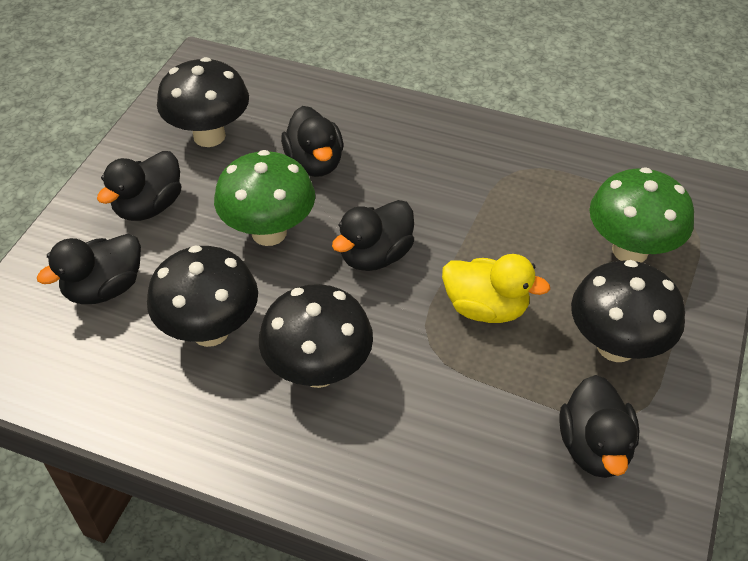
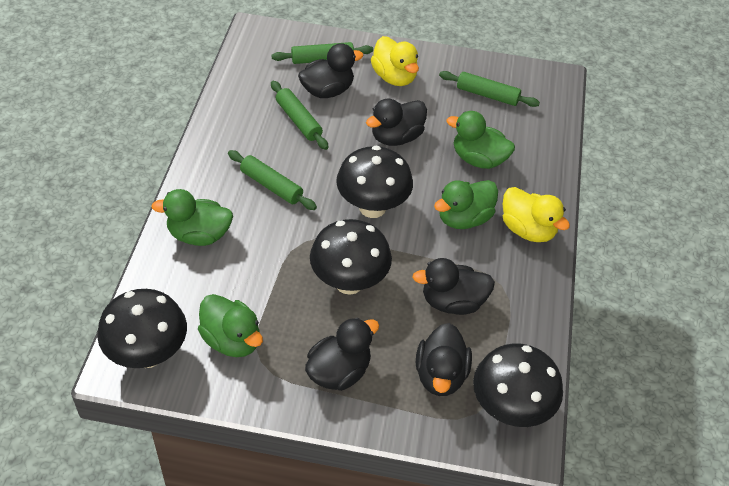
green duck: 0 -> 4
green mushroom: 2 -> 0
green rolling pin: 0 -> 4
yellow duck: 1 -> 2

